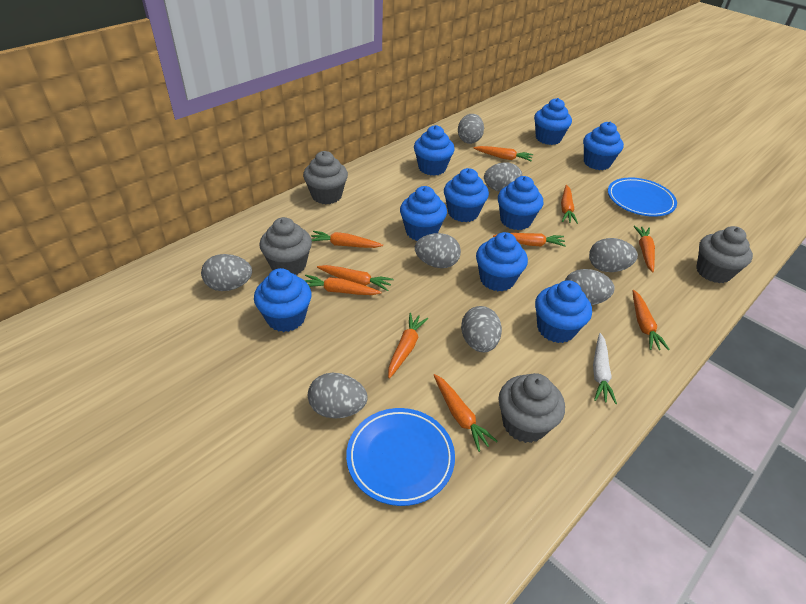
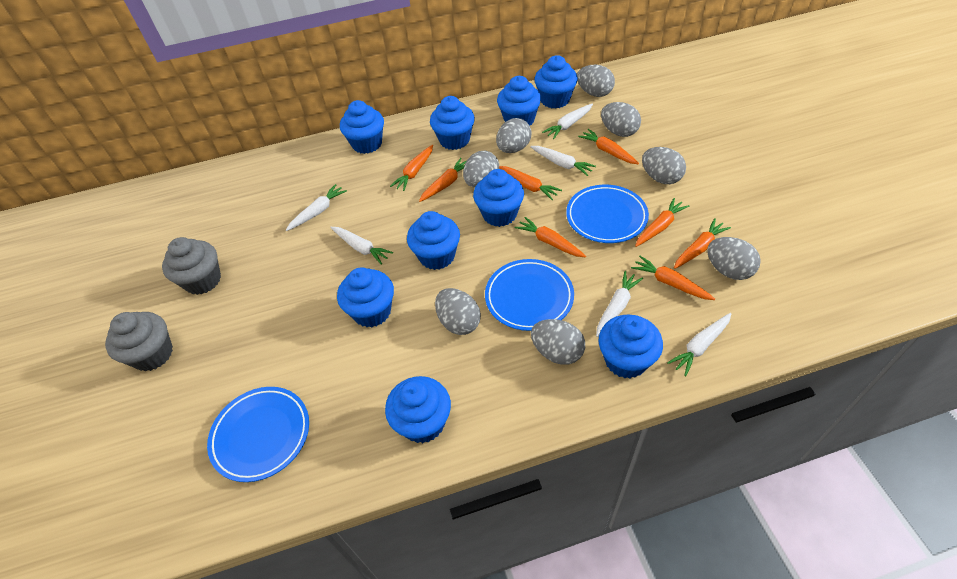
blue plate: 2 -> 3
grey cupcake: 4 -> 2
orange carrot: 10 -> 8
white carrot: 1 -> 6

